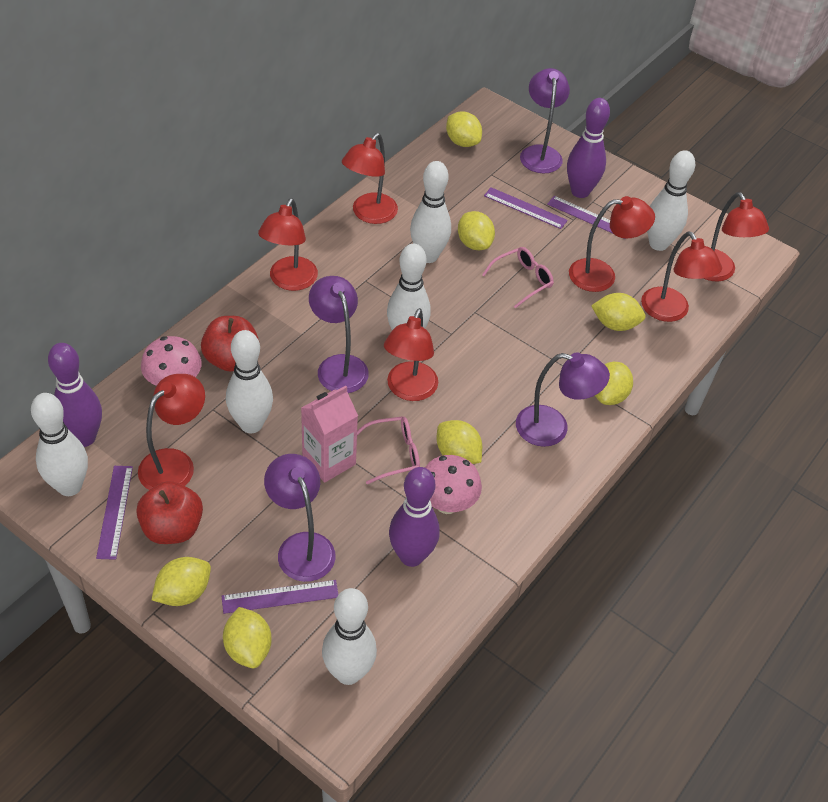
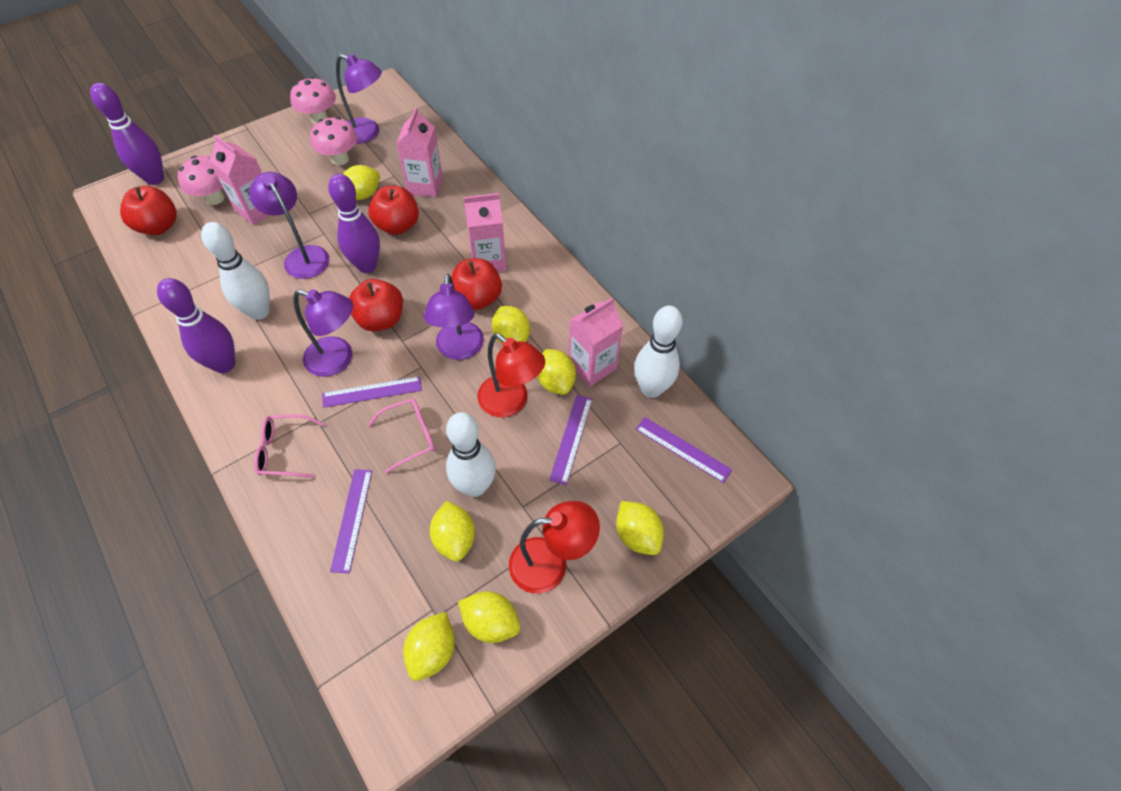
pink carton: 1 -> 4
pink mushroom: 2 -> 3
red apple: 2 -> 4
red lamp: 7 -> 2
white bowling pin: 6 -> 3

